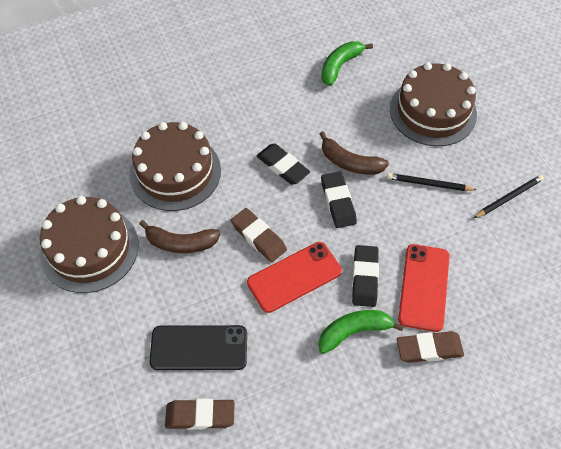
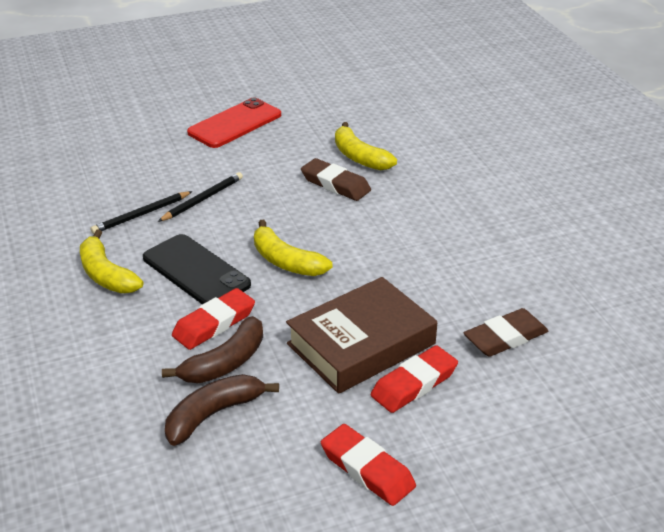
black eraser: 3 -> 0
brown book: 0 -> 1
brown cake: 3 -> 0
brown eraser: 3 -> 2
green banana: 2 -> 0
red eraser: 0 -> 3
red phone: 2 -> 1
yellow banana: 0 -> 3

